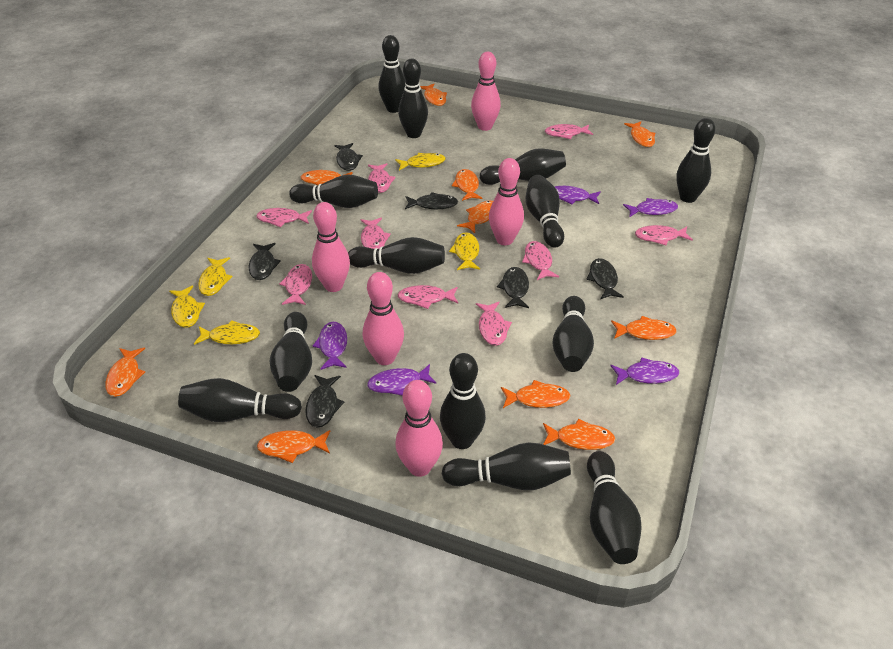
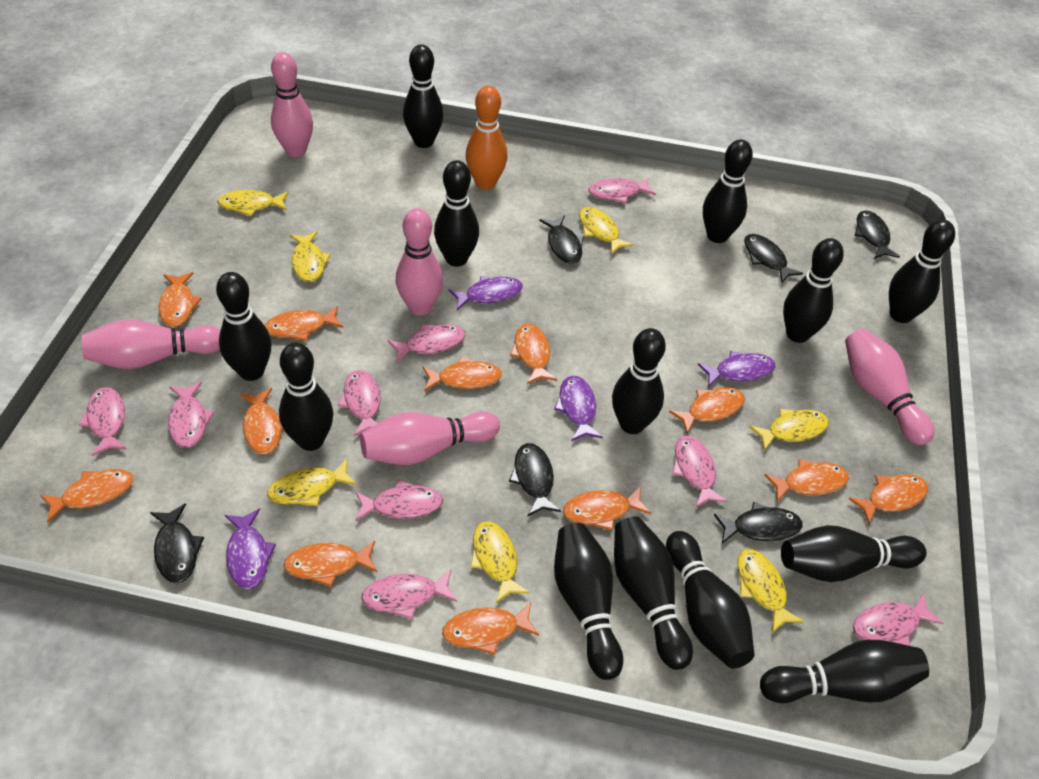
orange bowling pin: 0 -> 1
orange fish: 10 -> 12
purple fish: 5 -> 4
yellow fish: 5 -> 7

